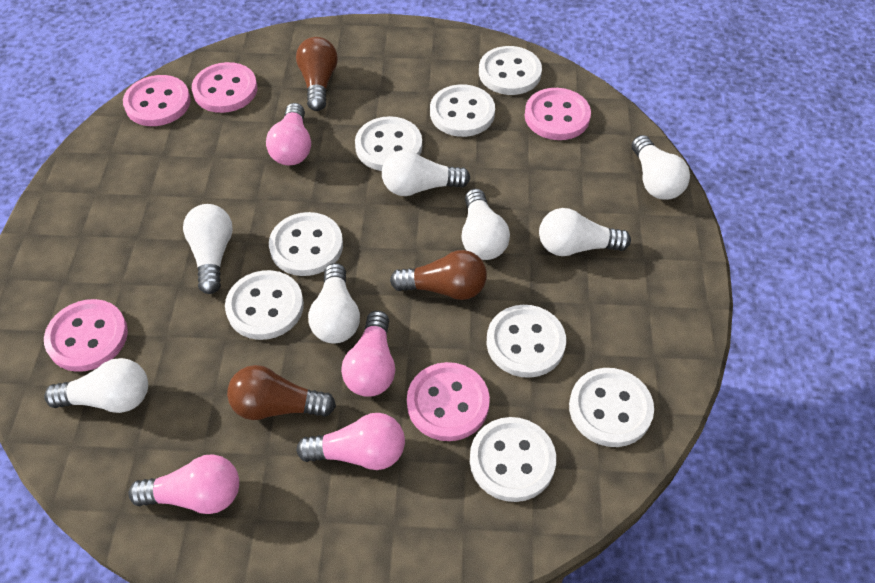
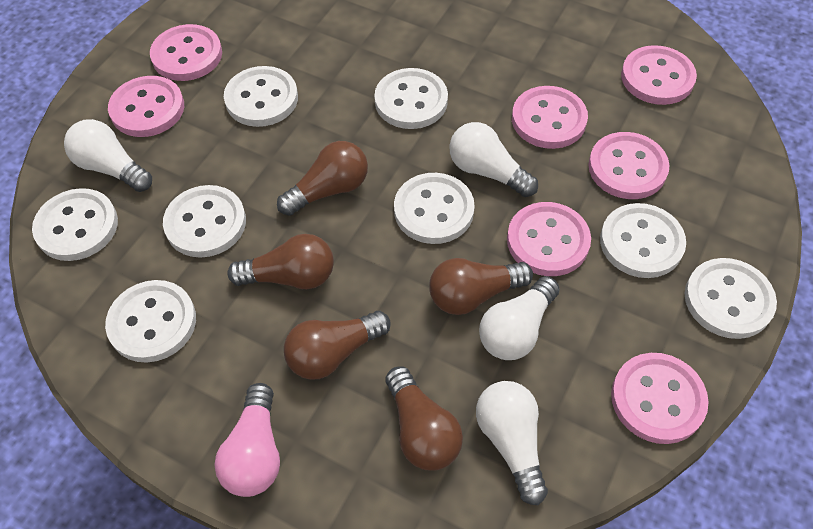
brown light bulb: 3 -> 5
pink button: 5 -> 7
pink light bulb: 4 -> 1
white light bulb: 7 -> 4

